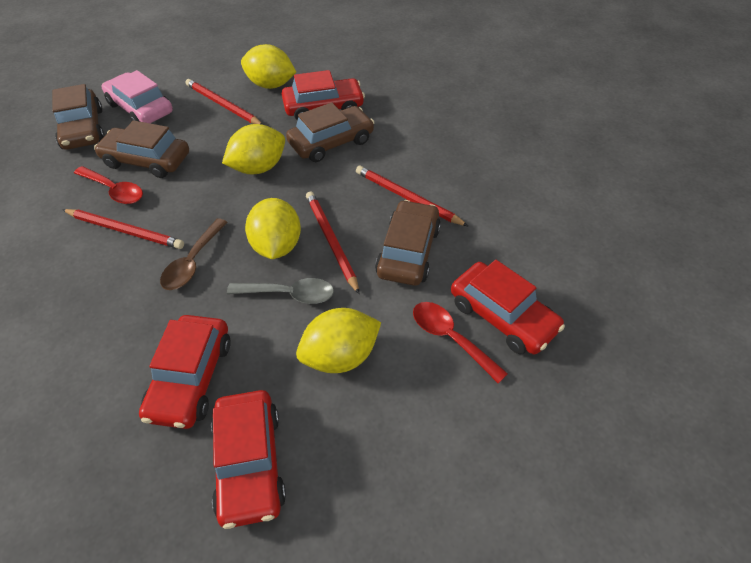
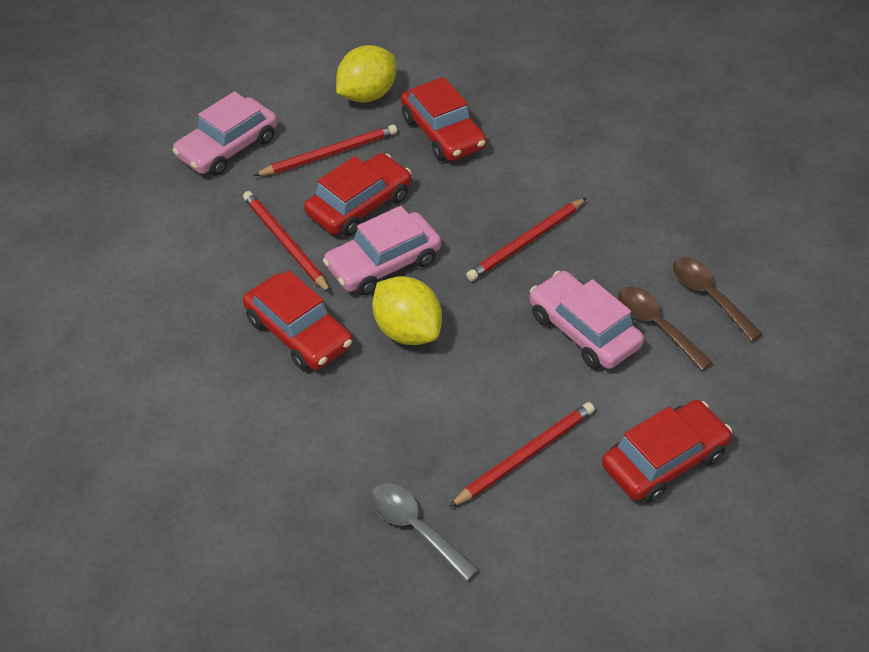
brown car: 4 -> 0
brown spoon: 1 -> 2
pink car: 1 -> 3
red spoon: 2 -> 0
yellow lemon: 4 -> 2

